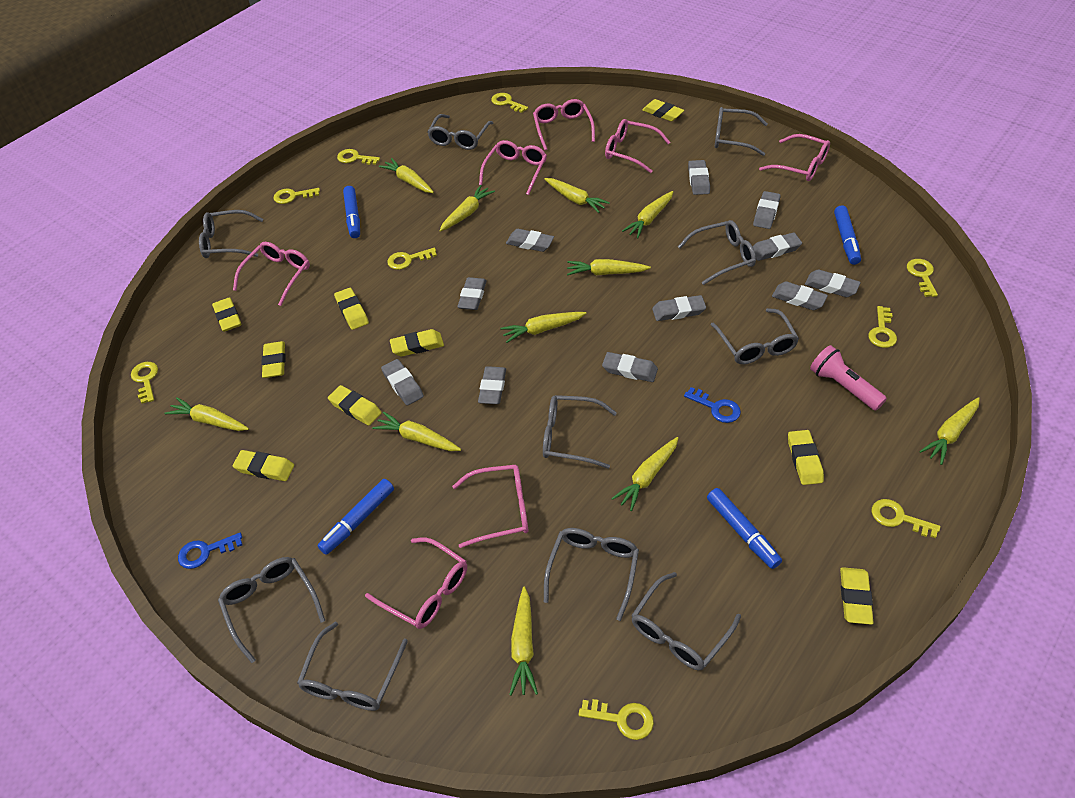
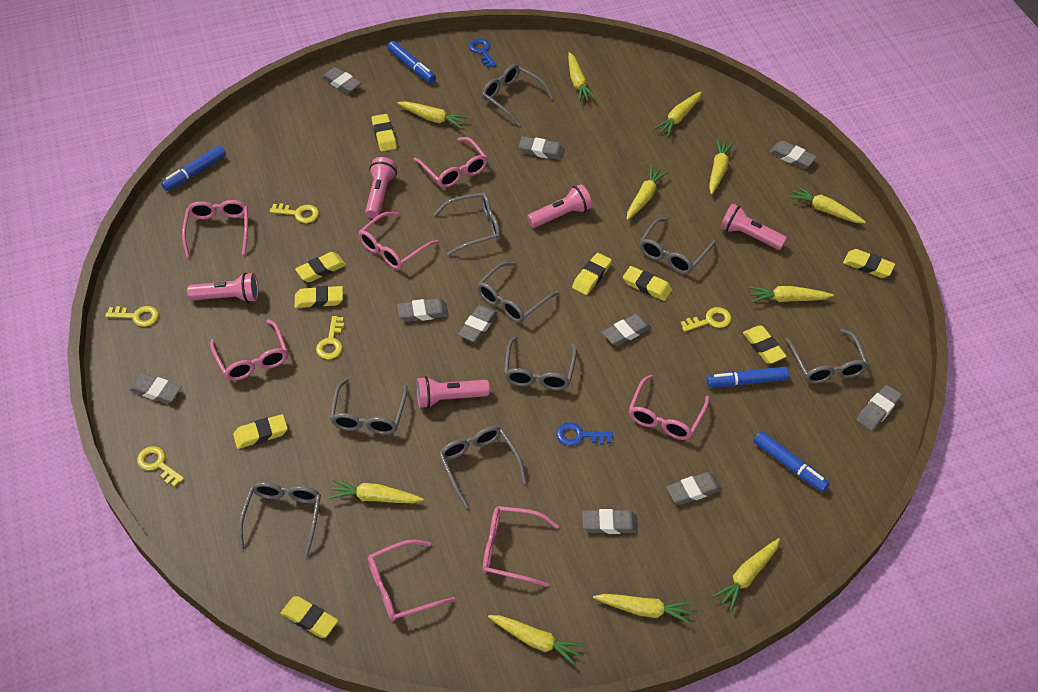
grey eraser: 11 -> 10
grey glasses: 10 -> 9
pink flashlight: 1 -> 5
yellow key: 9 -> 5

